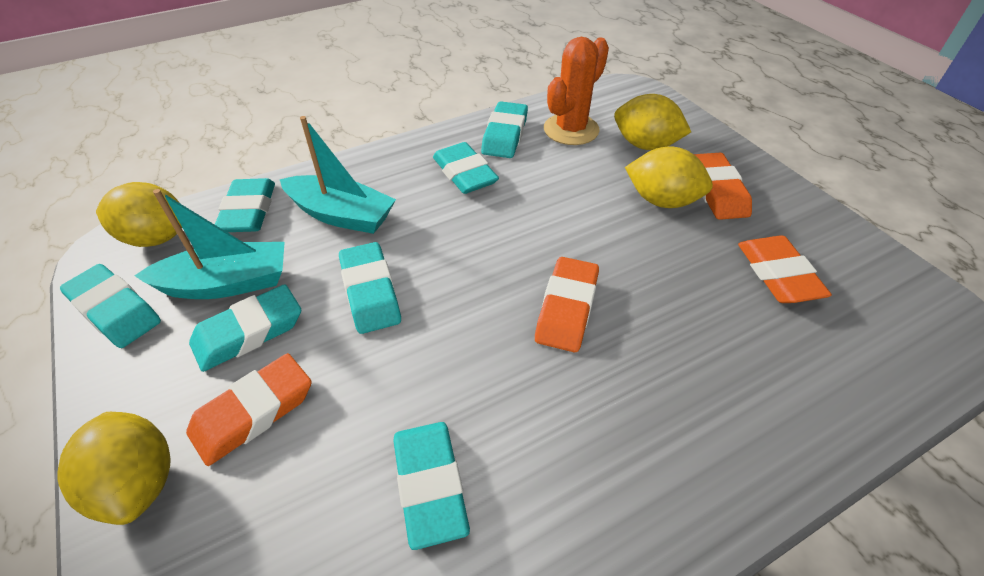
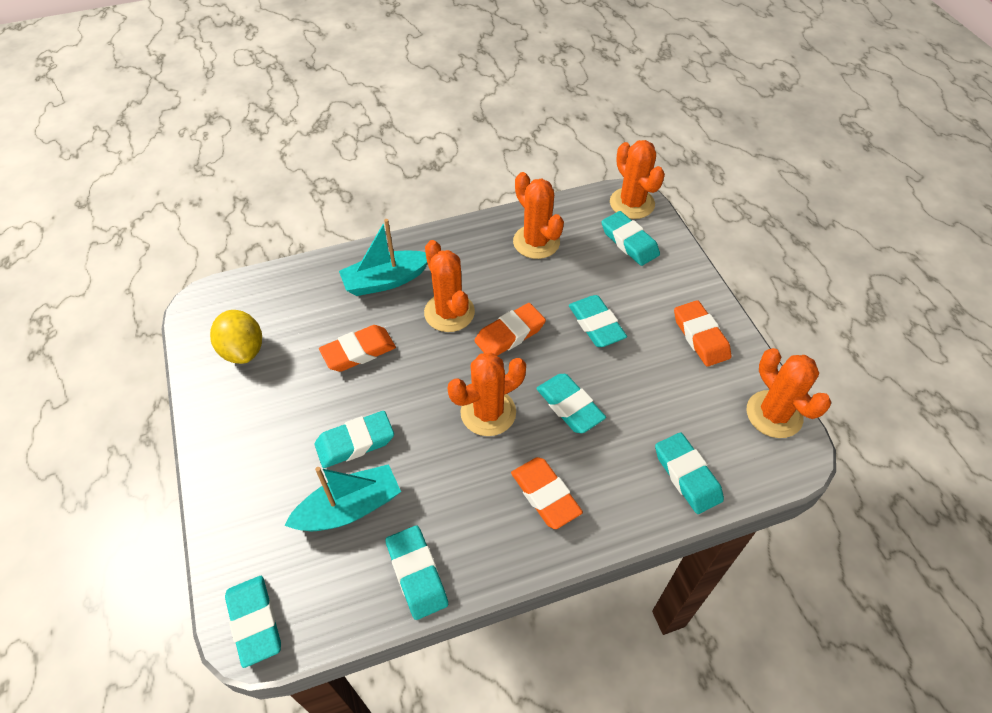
orange cactus: 1 -> 5
yellow lemon: 4 -> 1

